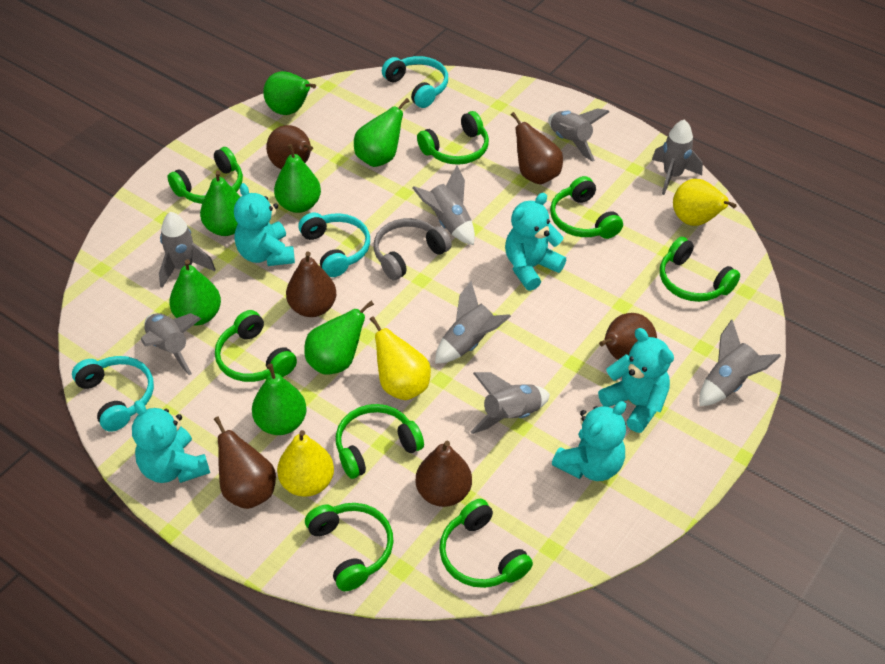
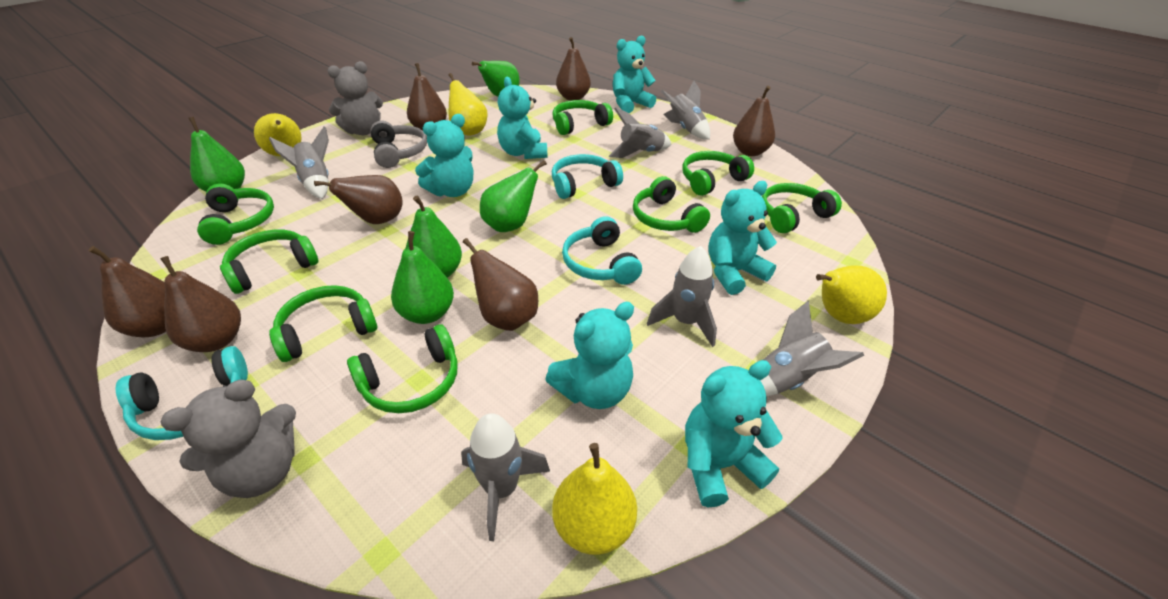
brown pear: 6 -> 7
green pear: 7 -> 5
grey rocket: 8 -> 6
grey teddy bear: 0 -> 2
turquoise teddy bear: 5 -> 6
yellow pear: 3 -> 4

